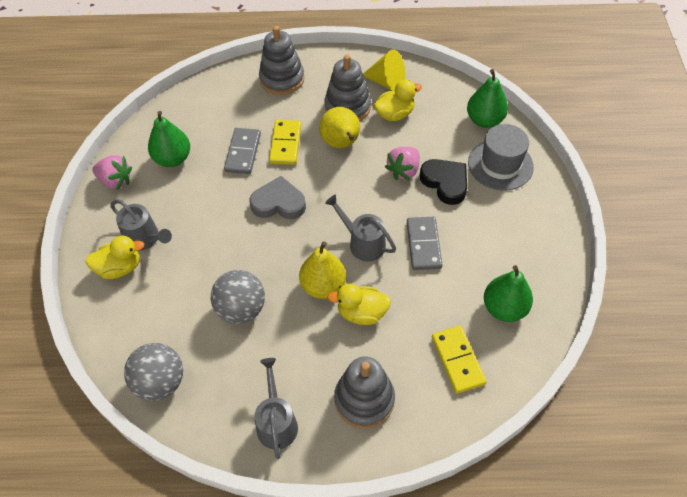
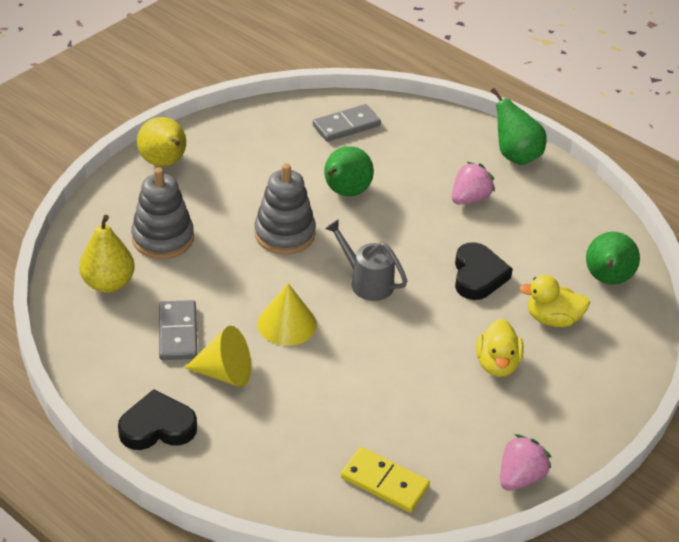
black heart: 1 -> 2
grey ball: 2 -> 0
grey hat: 1 -> 0
grey heart: 1 -> 0
grey stacking toy: 3 -> 2
grey watering can: 3 -> 1
yellow cone: 1 -> 2
yellow domino: 2 -> 1
yellow duck: 3 -> 2

